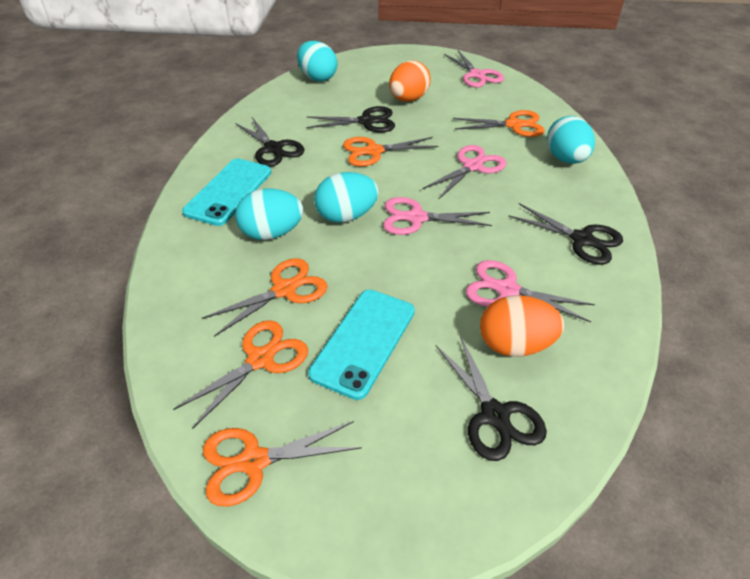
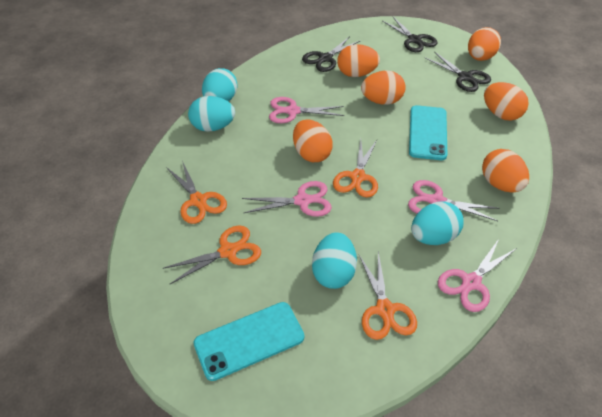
black scissors: 4 -> 3
orange egg: 2 -> 6
orange scissors: 5 -> 4

